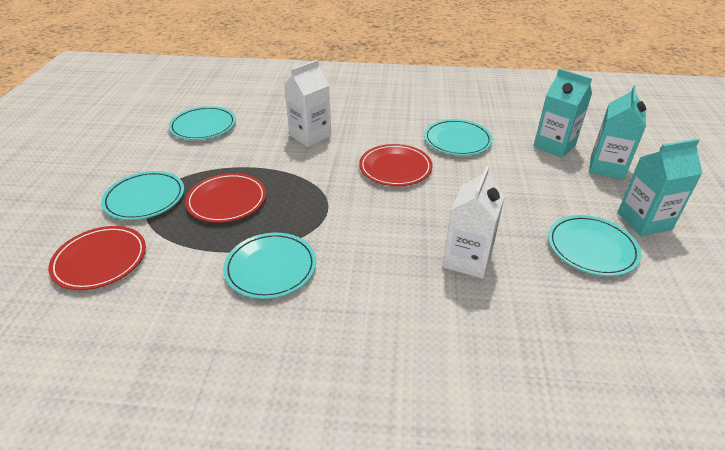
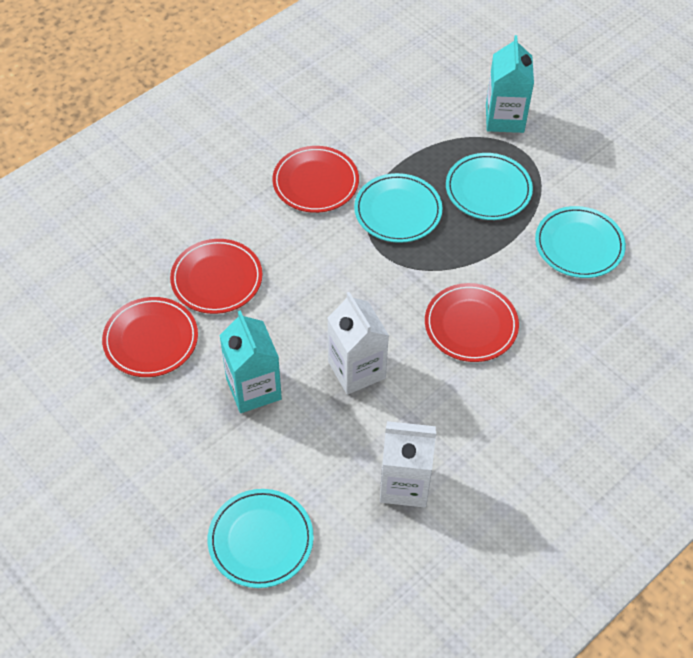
red plate: 3 -> 4
turquoise carton: 3 -> 2
turquoise plate: 5 -> 4

